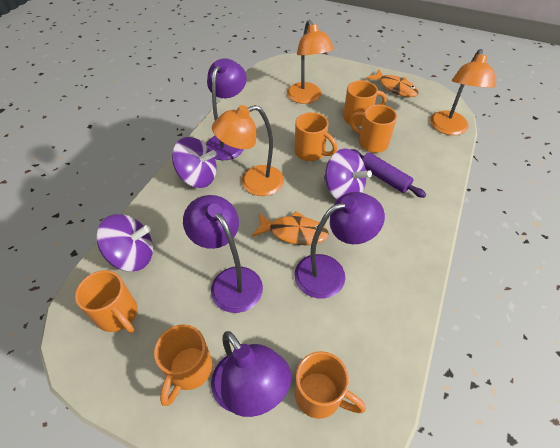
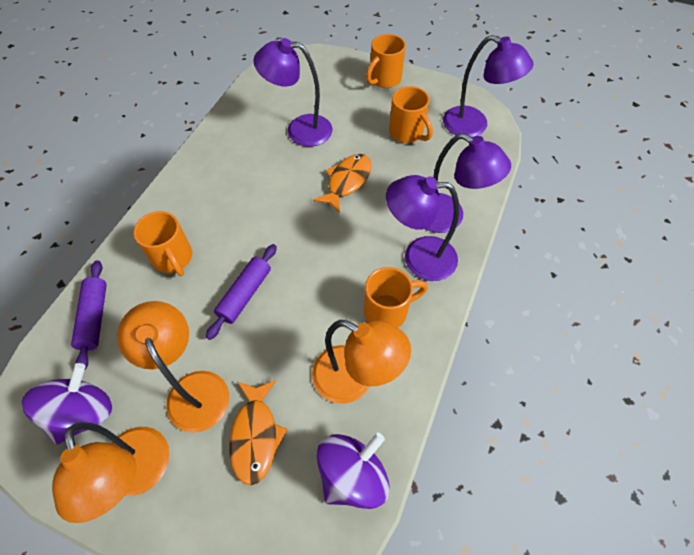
orange mug: 6 -> 4
purple rolling pin: 1 -> 2
purple spinning top: 3 -> 2

